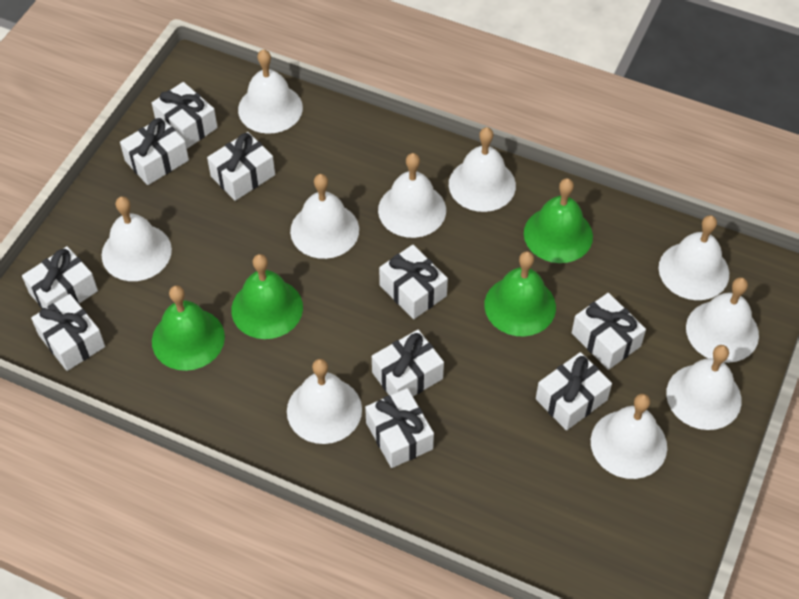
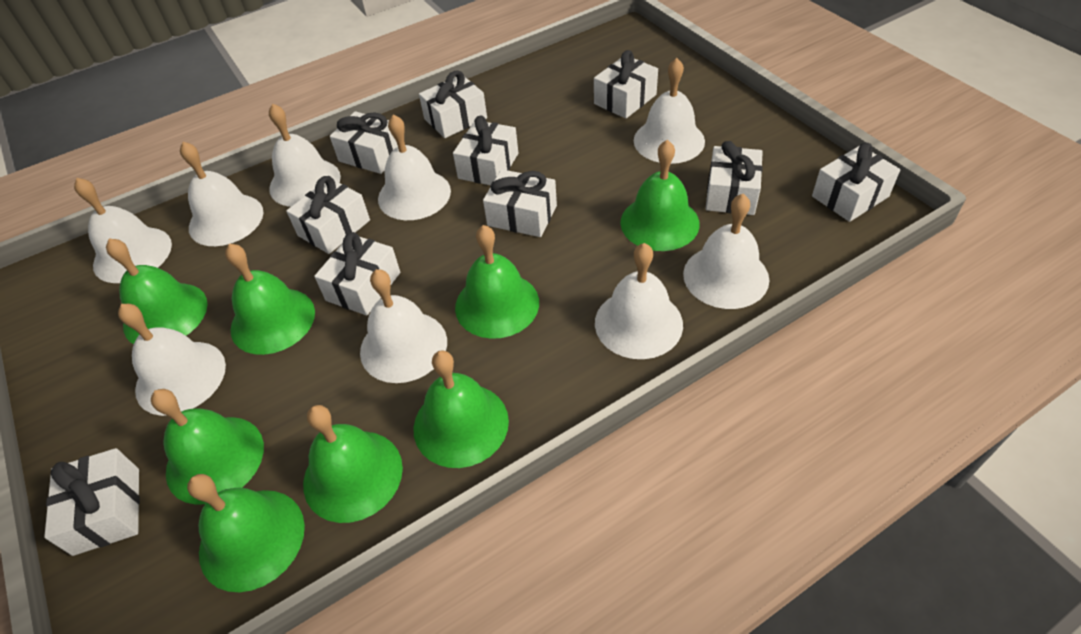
green bell: 4 -> 8
white bell: 10 -> 9

